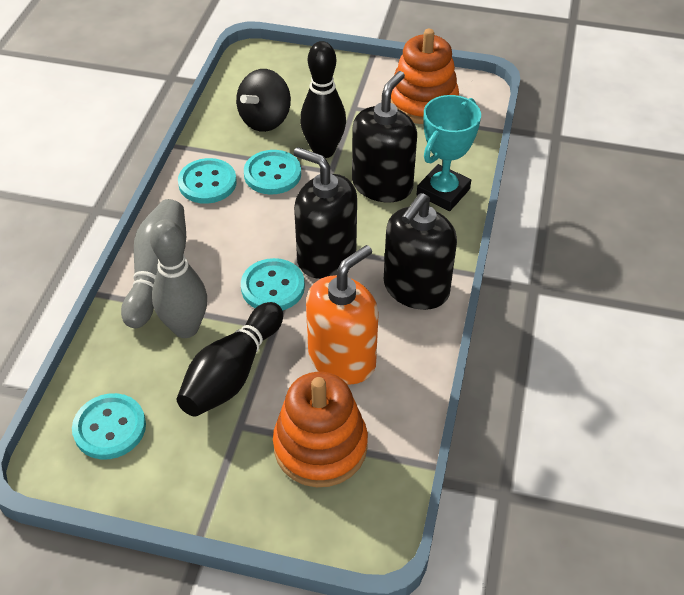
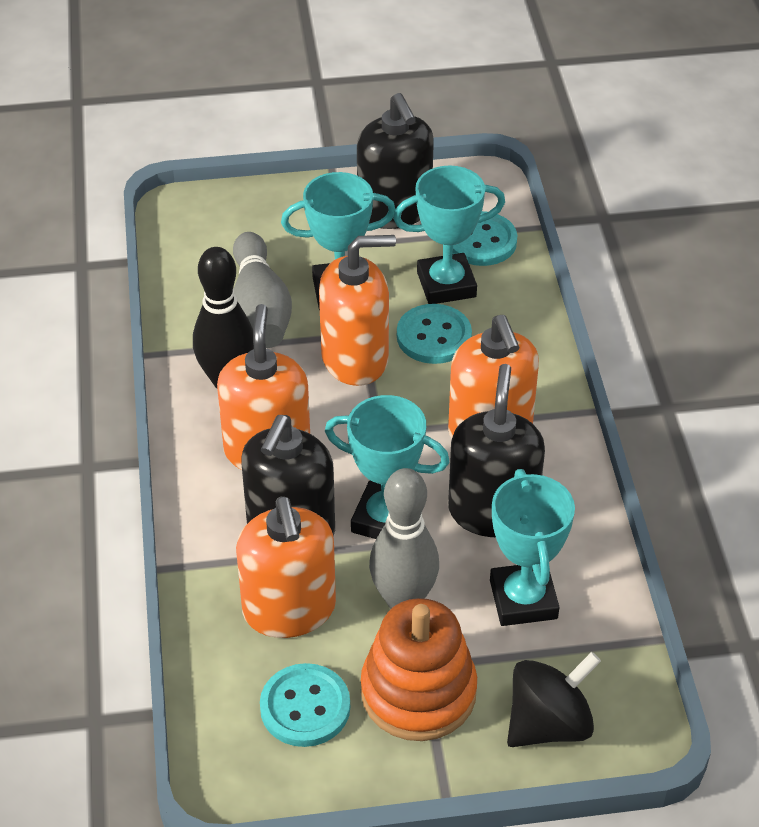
black bowling pin: 2 -> 1
orange soap dispenser: 1 -> 4
orange stacking toy: 2 -> 1
turquoise button: 4 -> 3
turquoise trophy: 1 -> 4

